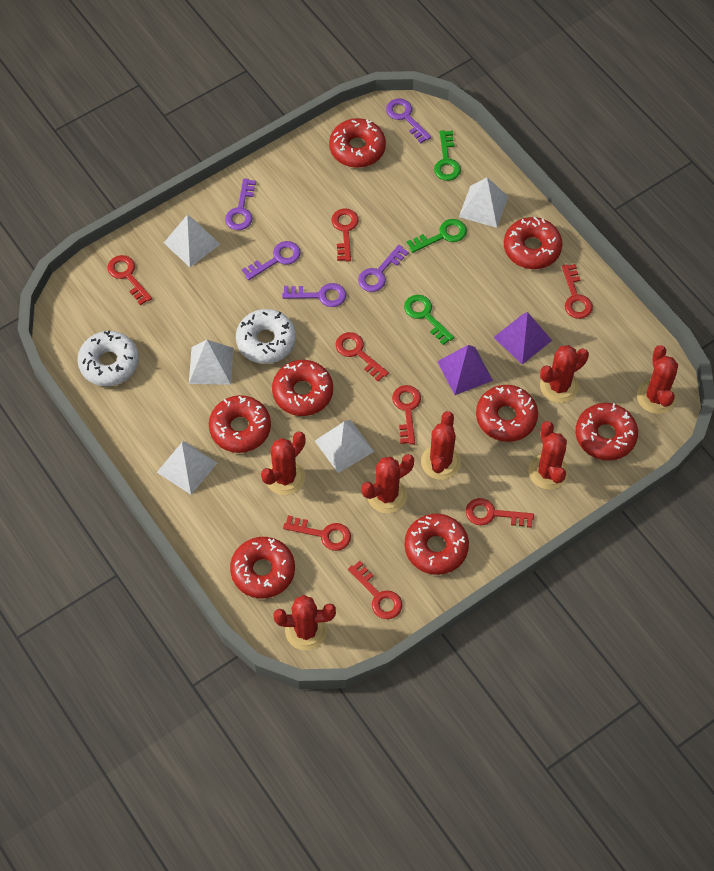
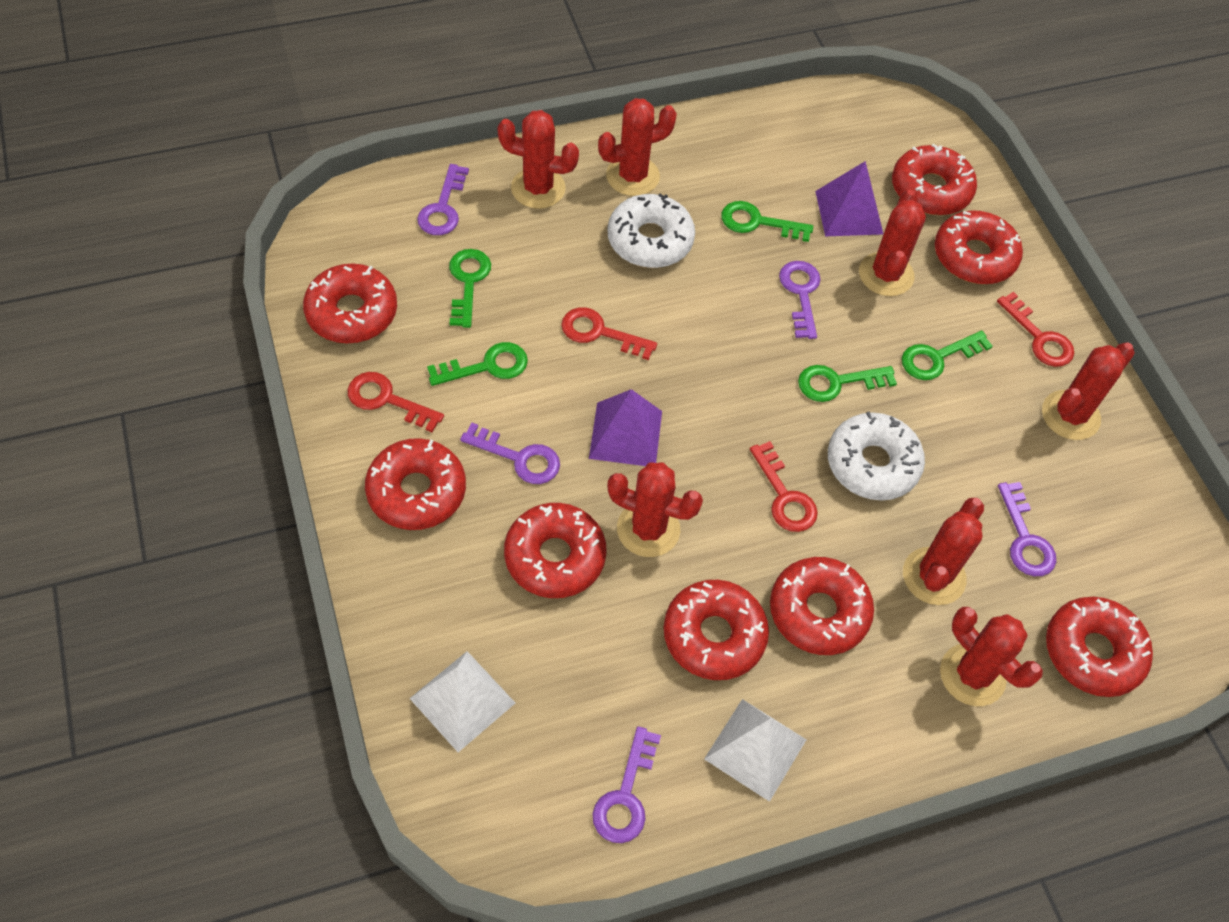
green key: 3 -> 5
red key: 8 -> 4
white pyramid: 5 -> 2

